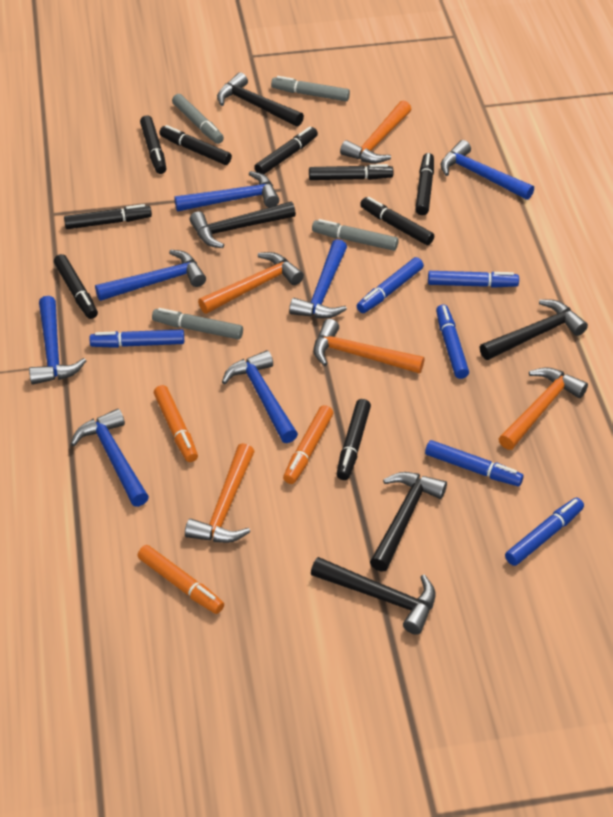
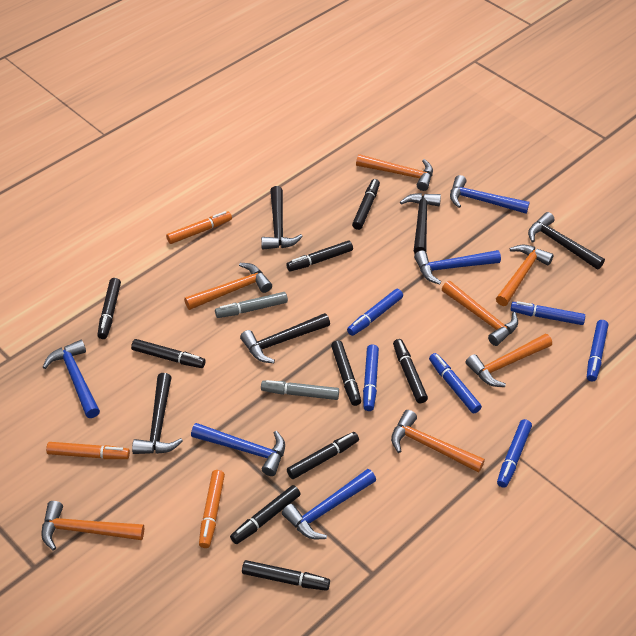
blue hammer: 7 -> 5
grey marker: 4 -> 2
orange hammer: 5 -> 7

